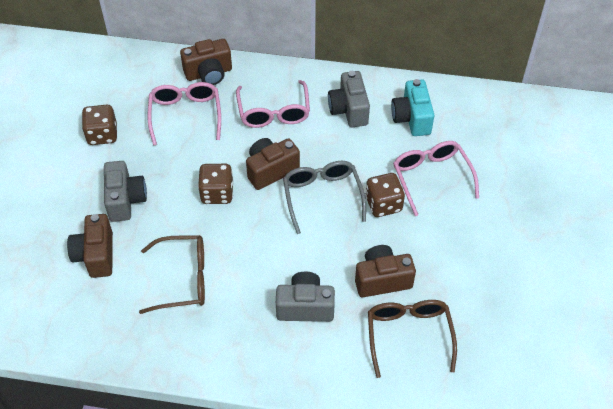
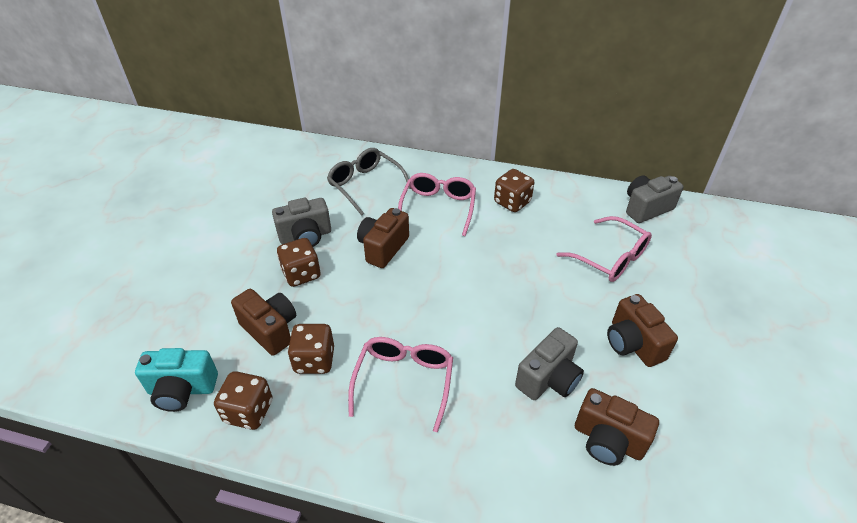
brown dice: 3 -> 4
brown glasses: 2 -> 0

